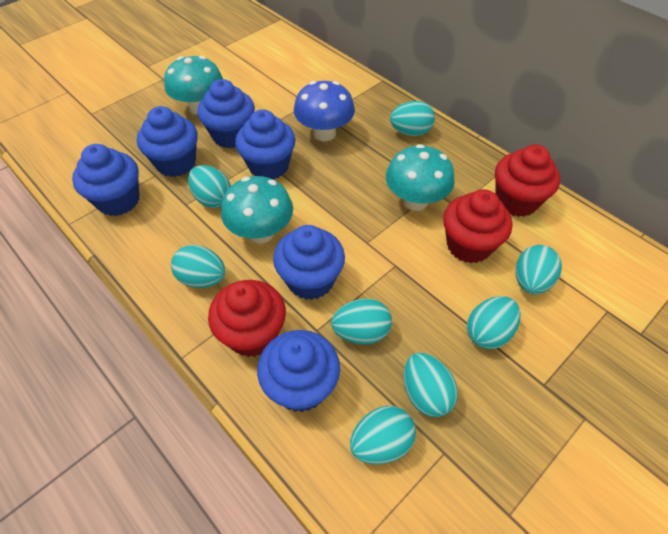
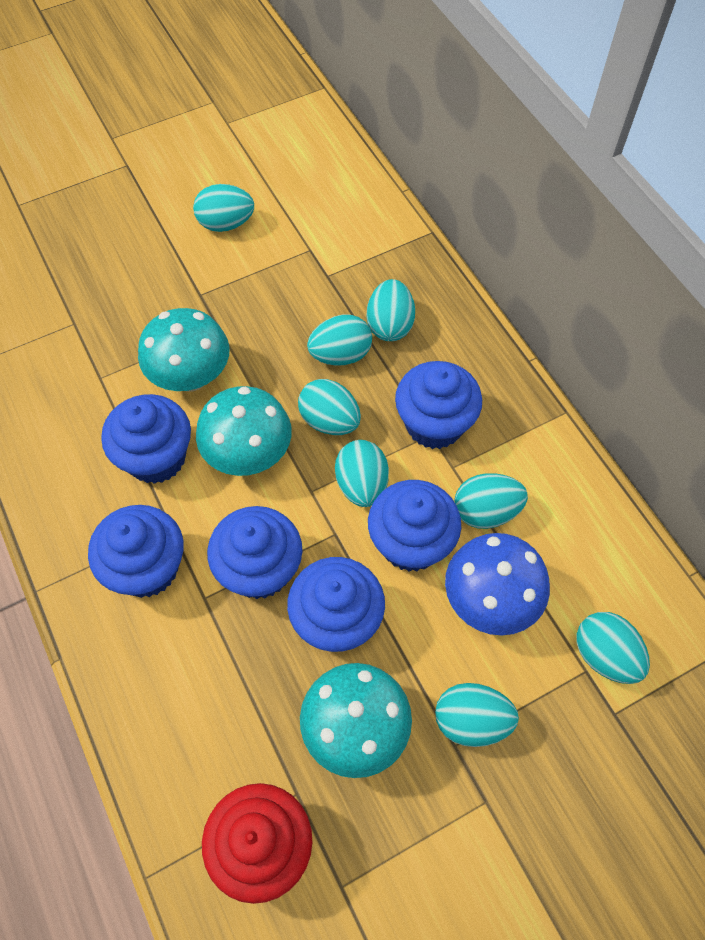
red cupcake: 3 -> 1

